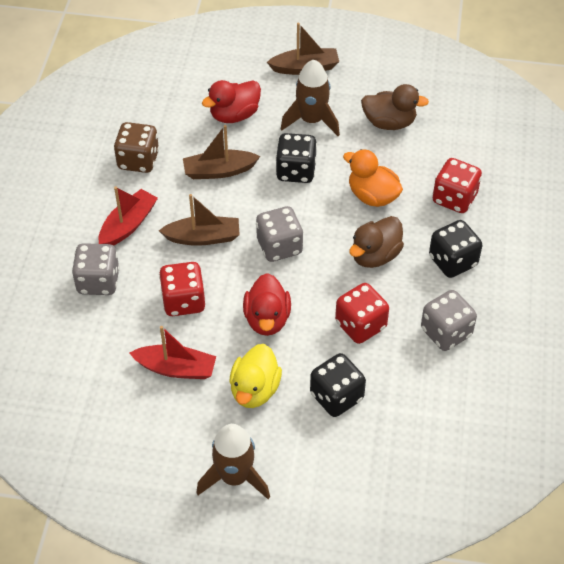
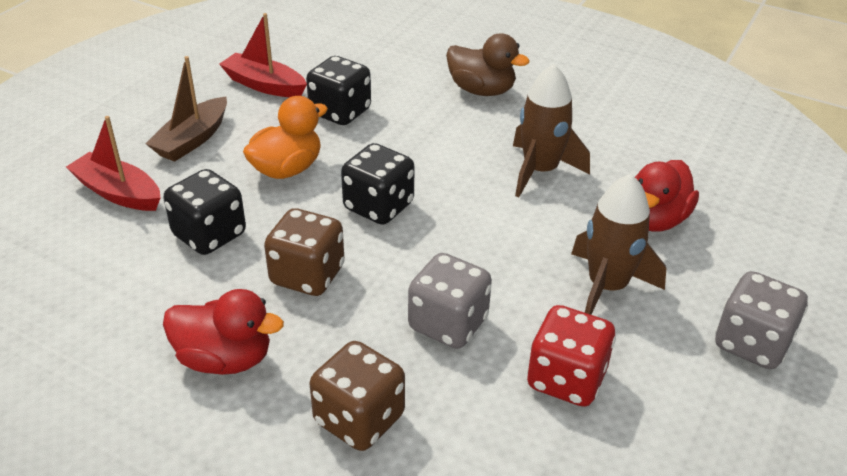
brown boat: 3 -> 1
brown dice: 1 -> 2
brown duck: 2 -> 1
grey dice: 3 -> 2
red dice: 3 -> 1
yellow duck: 1 -> 0

